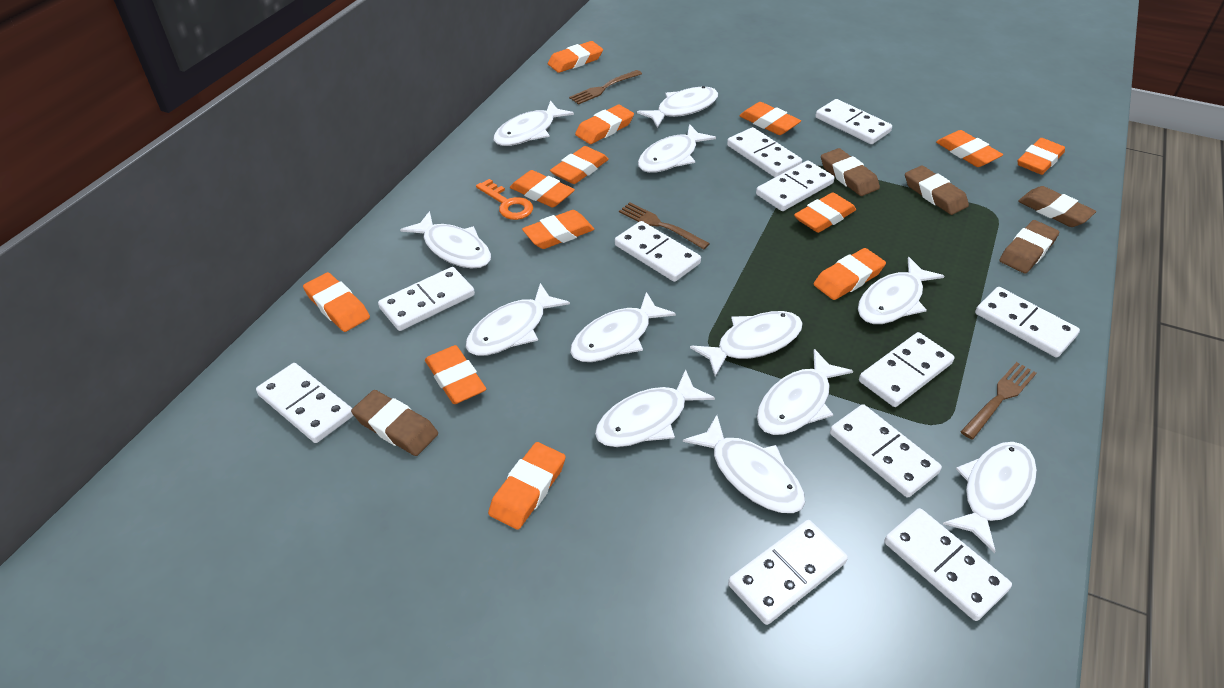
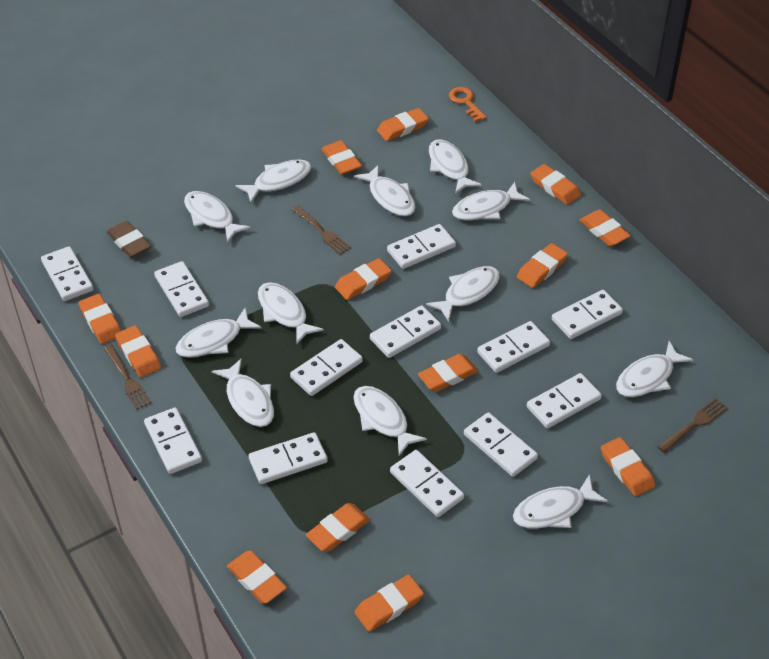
brown eraser: 5 -> 1
white domino: 11 -> 12

